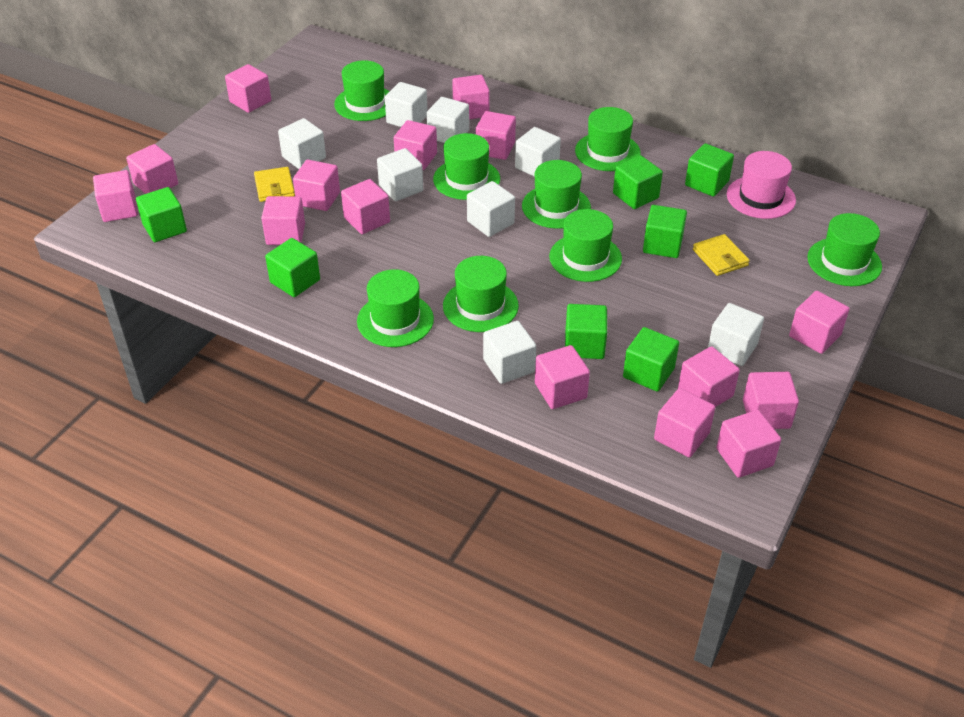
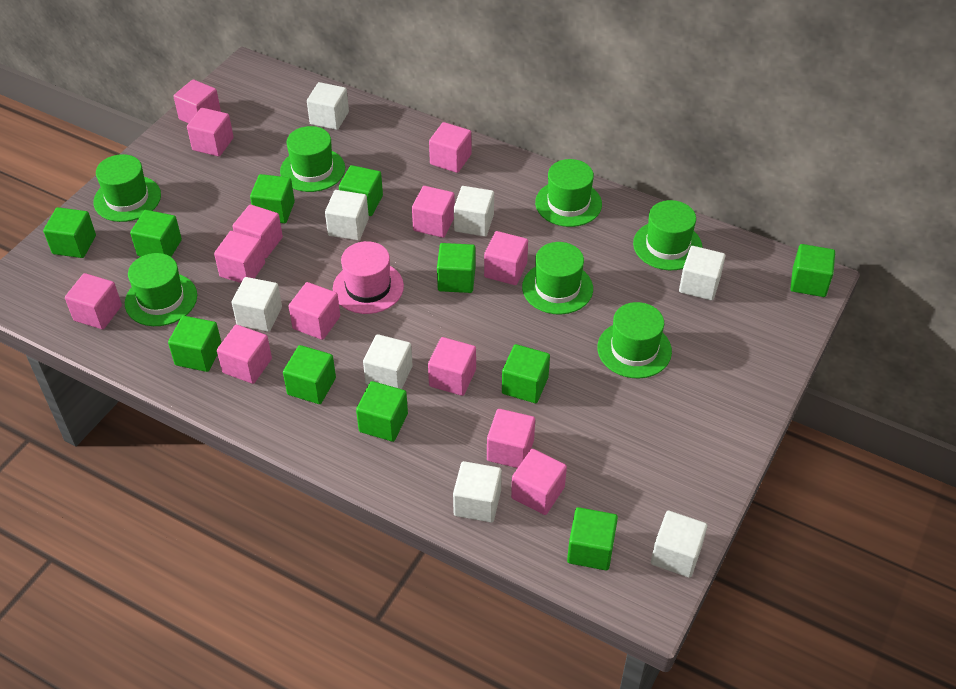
green cube: 7 -> 11
green hat: 8 -> 7
pink cube: 15 -> 13
yellow wallet: 2 -> 0

